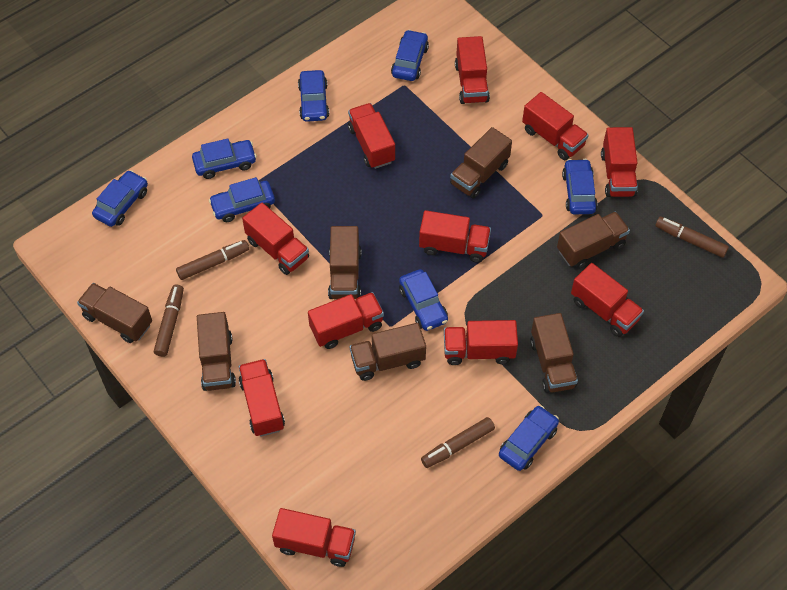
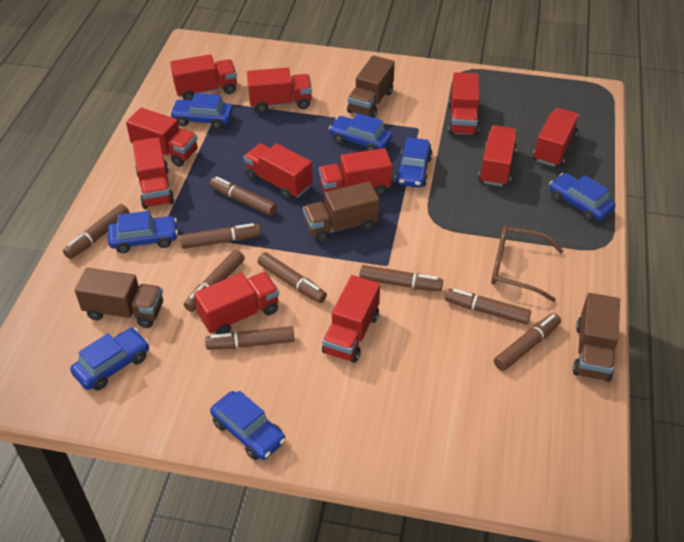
blue car: 8 -> 7
brown glasses: 0 -> 1
brown marker: 4 -> 9
brown truck: 7 -> 4

